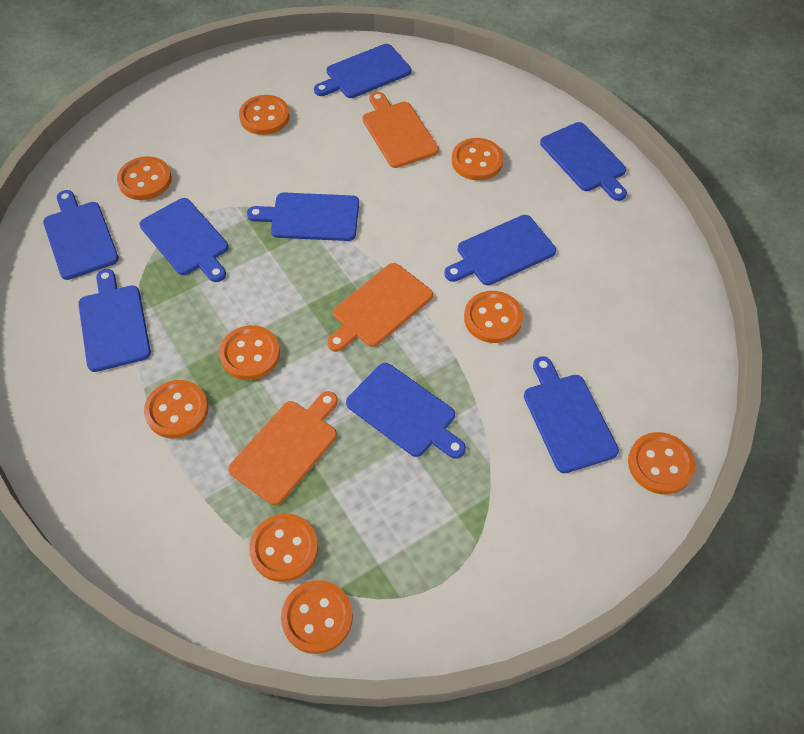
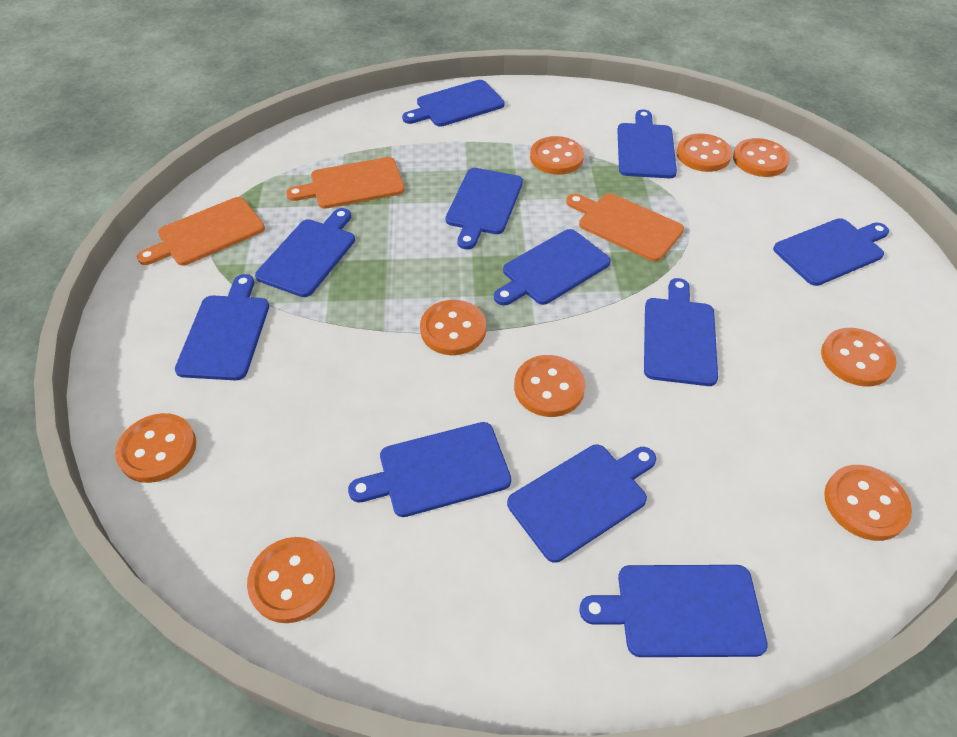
blue cutting board: 9 -> 11

